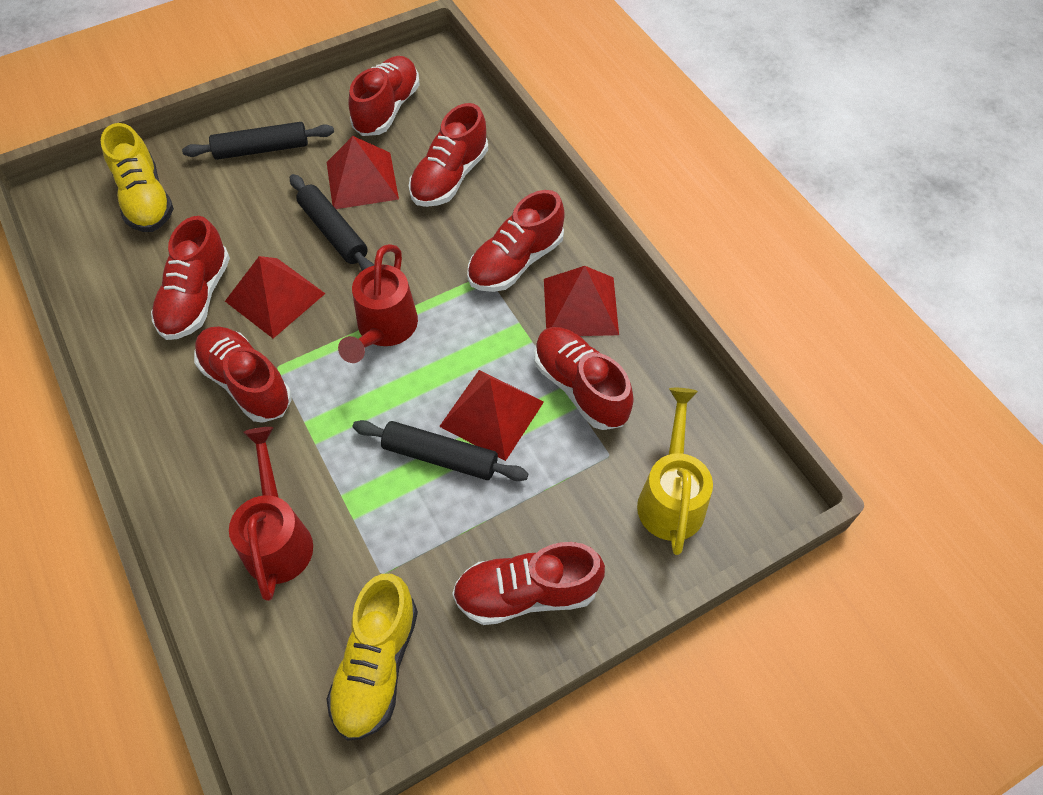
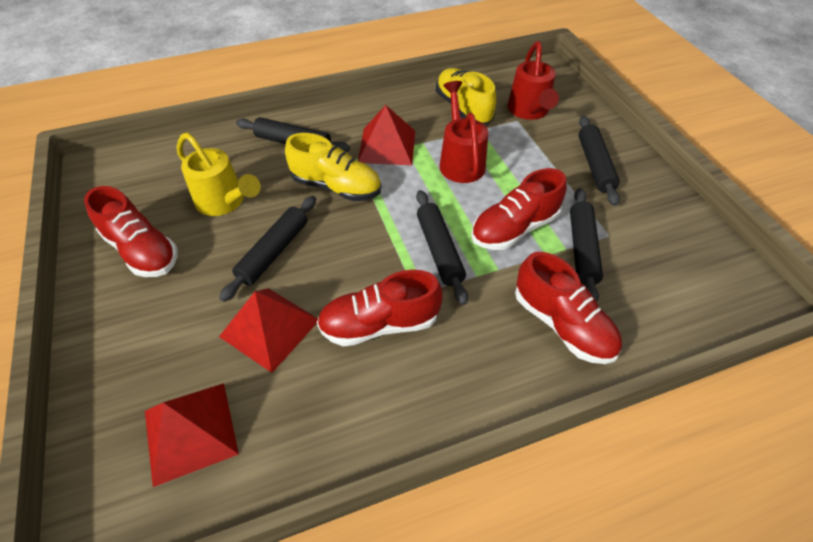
black rolling pin: 3 -> 5
red pyramid: 4 -> 3
red shoe: 7 -> 4

